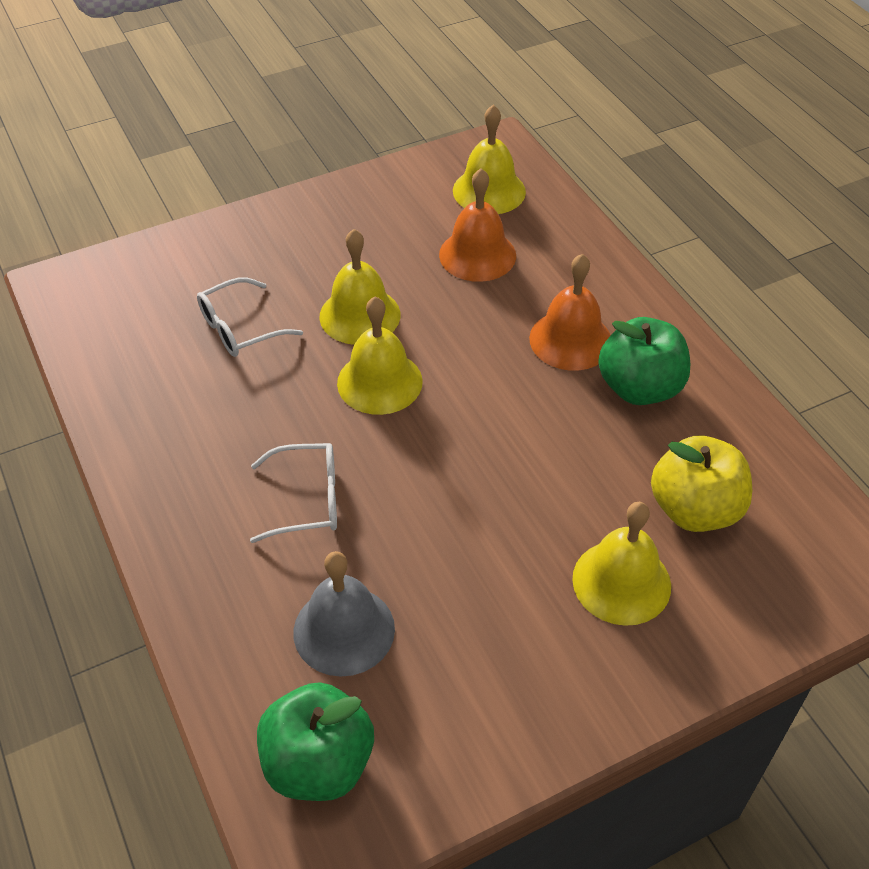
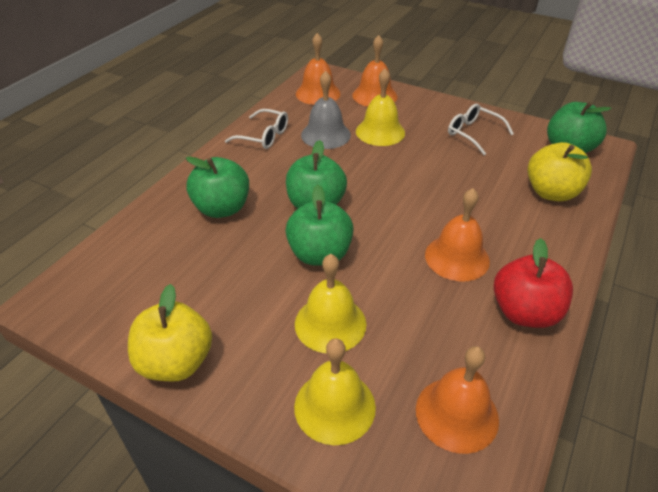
green apple: 2 -> 4
orange bell: 2 -> 4
red apple: 0 -> 1
yellow apple: 1 -> 2
yellow bell: 4 -> 3

